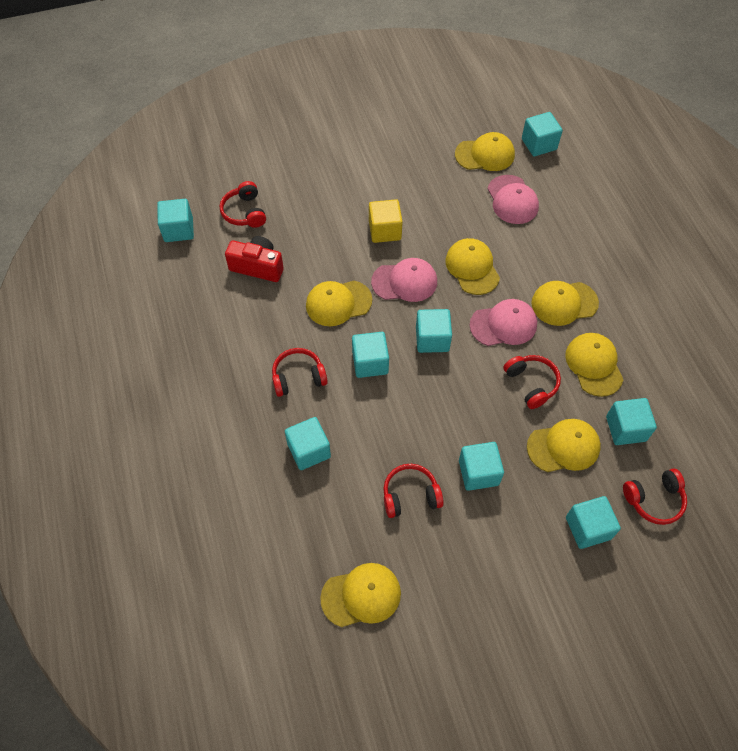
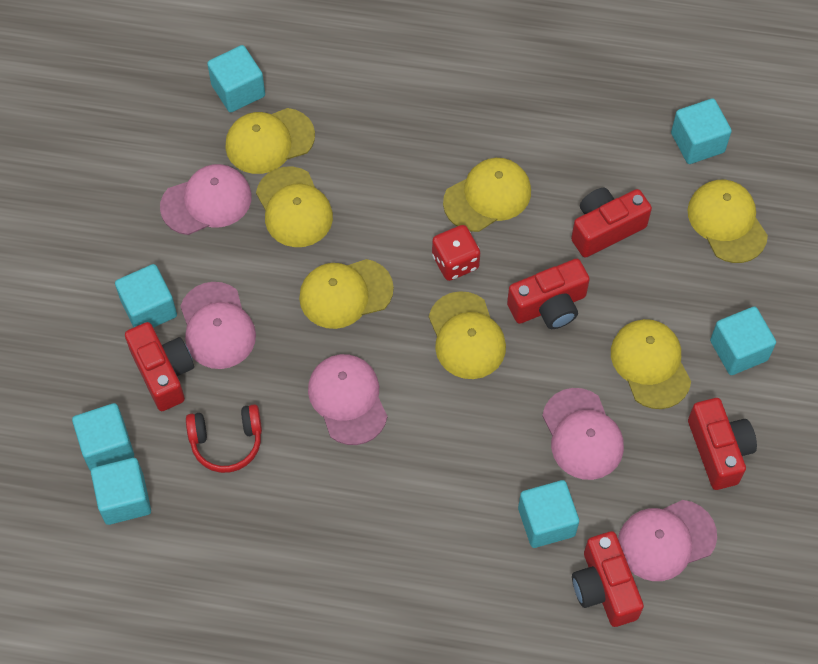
pink cap: 3 -> 5
red camera: 1 -> 5
red dice: 0 -> 1
red headphones: 5 -> 1
turquoise cube: 8 -> 7
yellow cube: 1 -> 0

